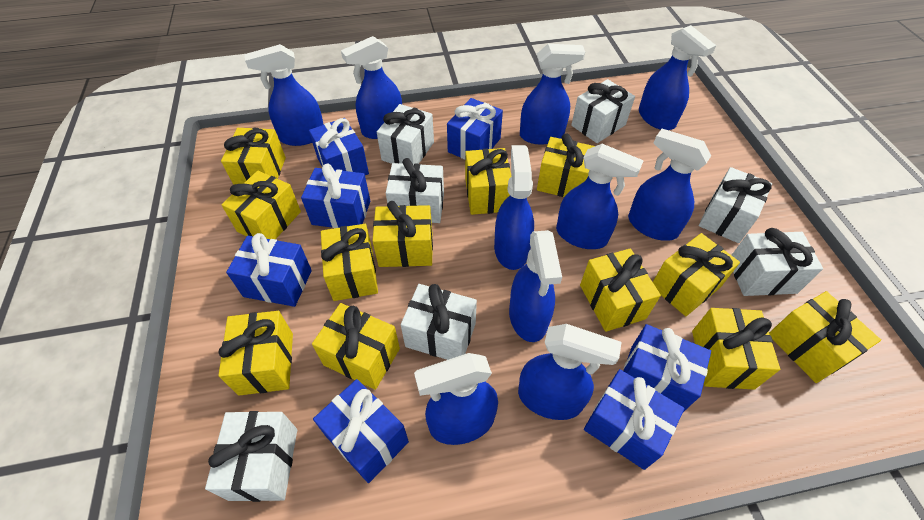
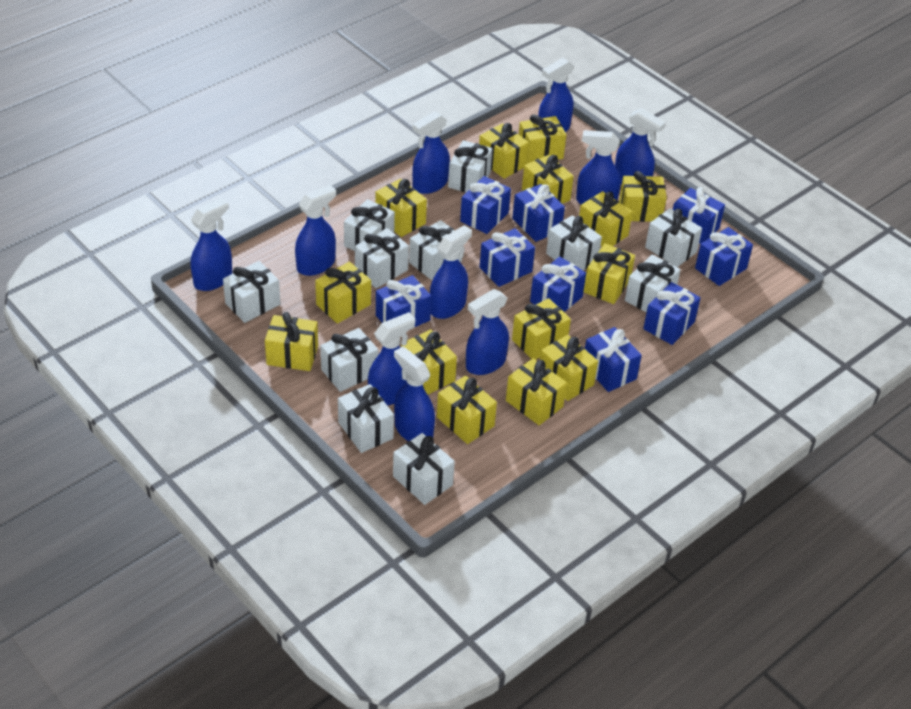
blue gift: 7 -> 9
white gift: 7 -> 11
yellow gift: 12 -> 14

